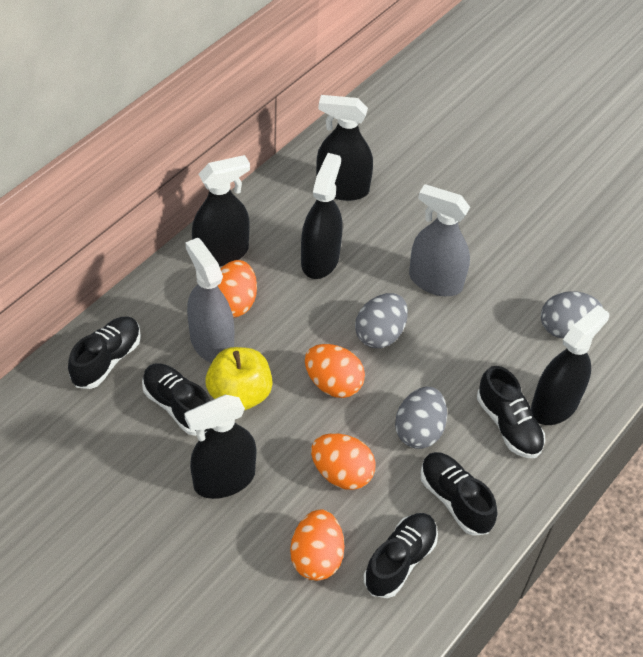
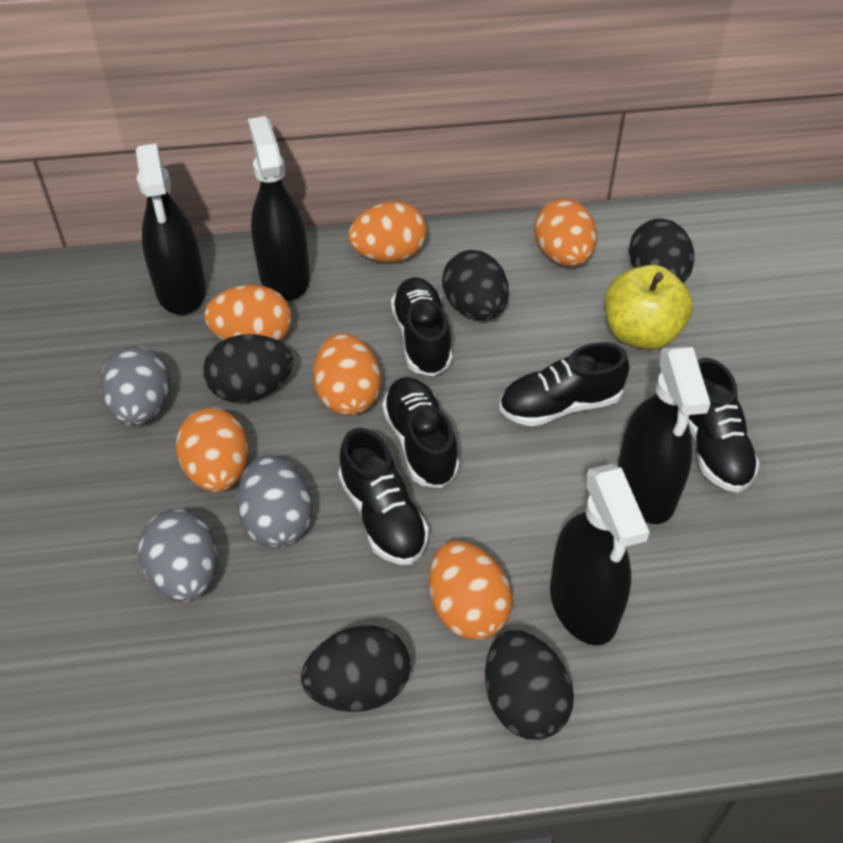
black egg: 0 -> 5
black spray bottle: 5 -> 4
grey spray bottle: 2 -> 0
orange egg: 4 -> 6

